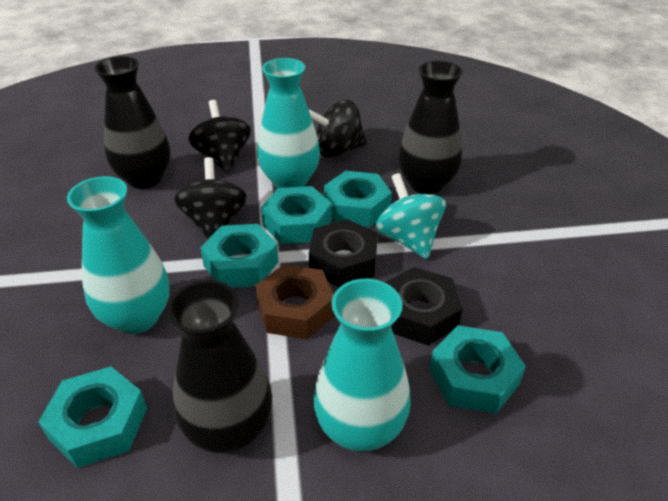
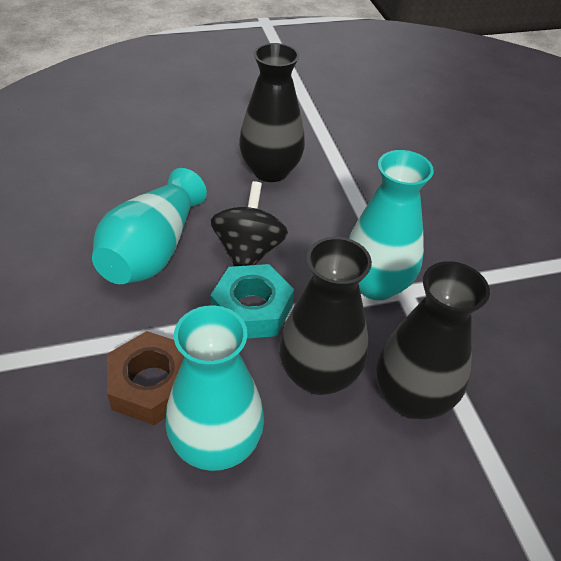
black nut: 2 -> 0
black spinning top: 3 -> 1
turquoise nut: 5 -> 1
turquoise spinning top: 1 -> 0

